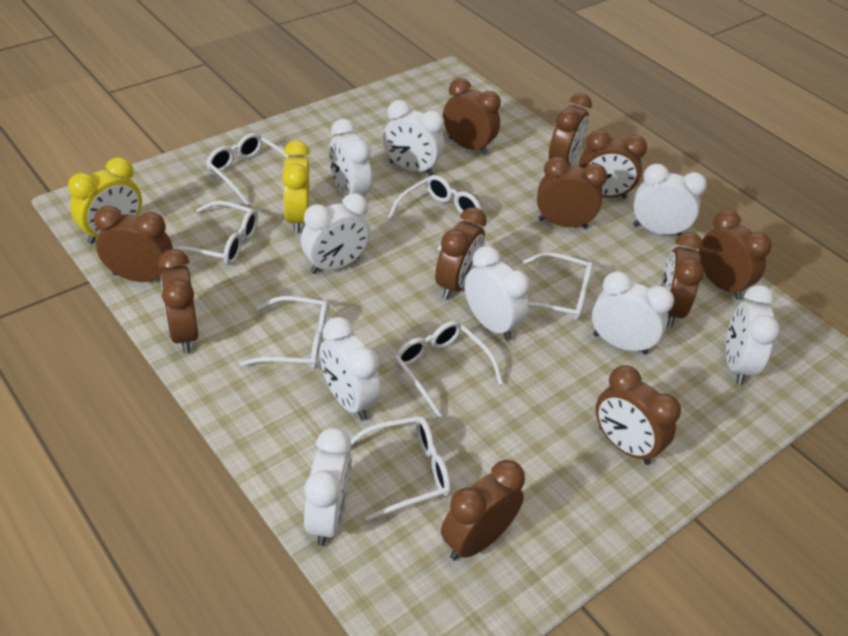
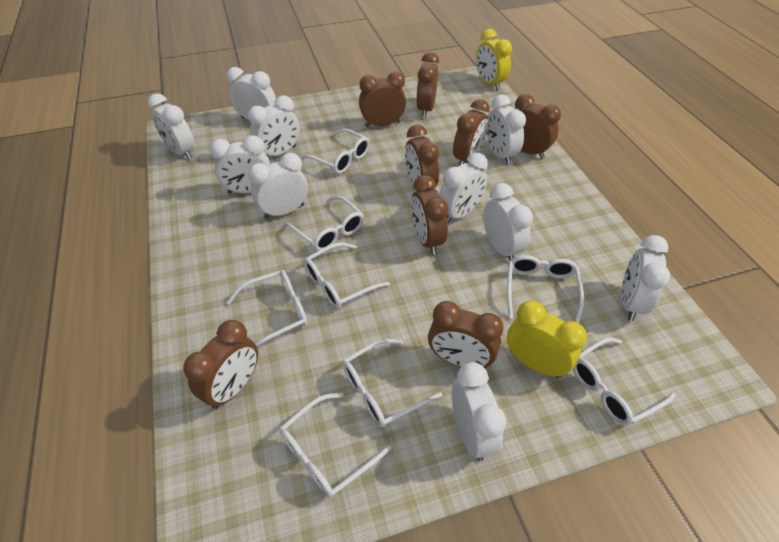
brown clock: 11 -> 8
white clock: 9 -> 10
white glasses: 7 -> 8

